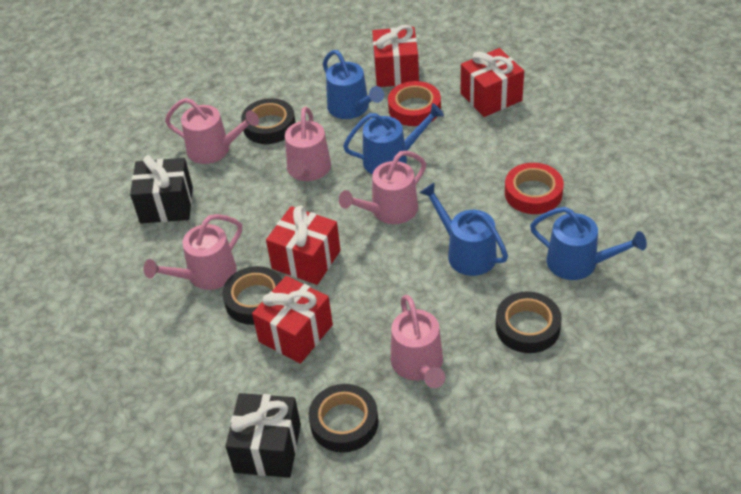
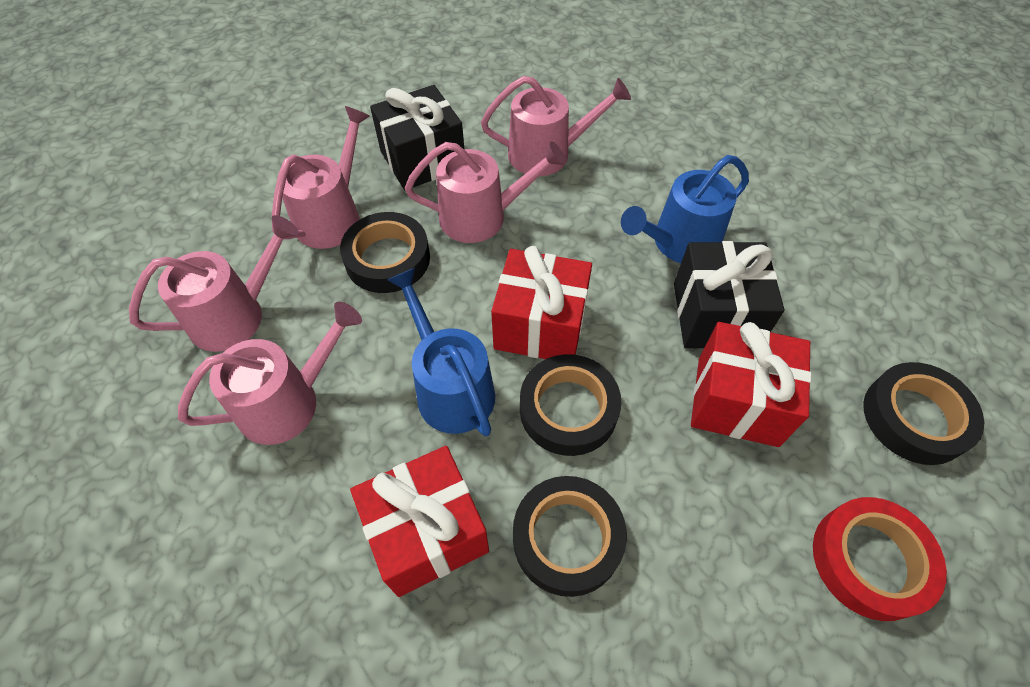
blue watering can: 4 -> 2
red gift: 4 -> 3
red tape: 2 -> 1

